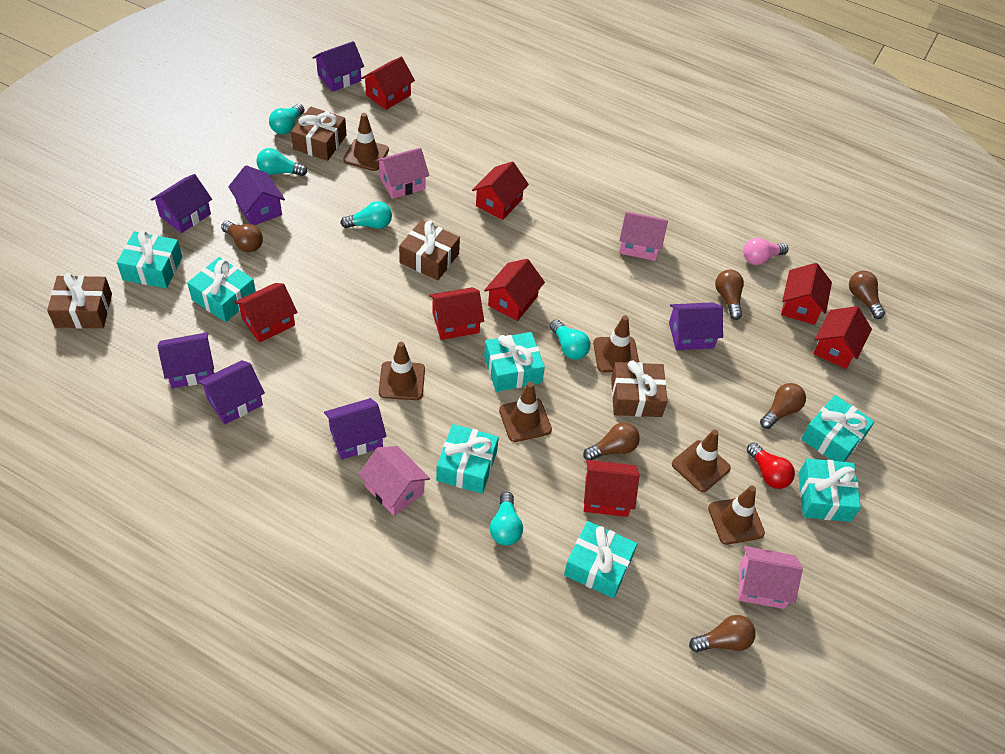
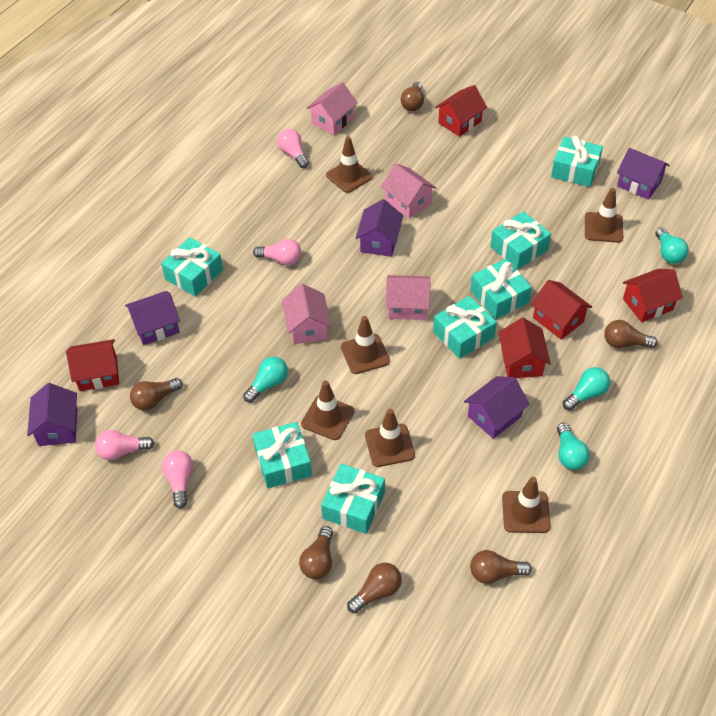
brown gift: 4 -> 0
pink light bulb: 1 -> 4
purple house: 7 -> 5
red house: 8 -> 5
red light bulb: 1 -> 0
turquoise light bulb: 5 -> 4

